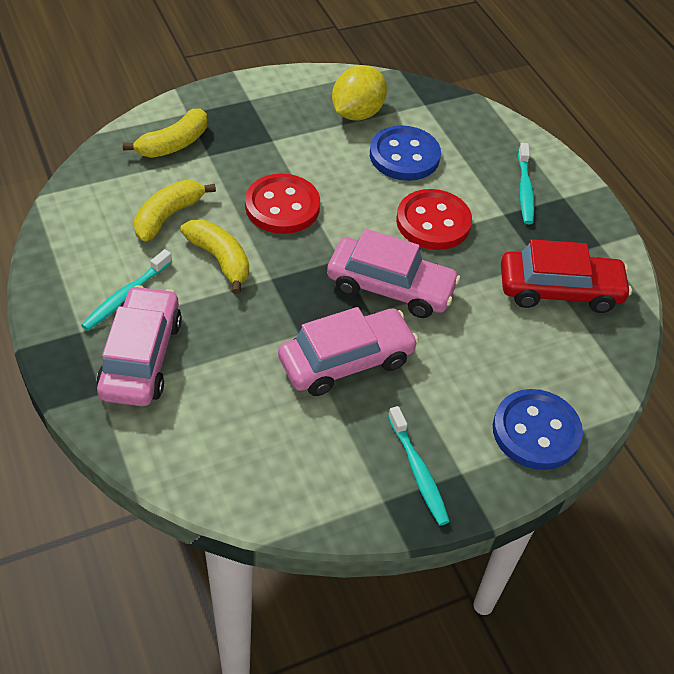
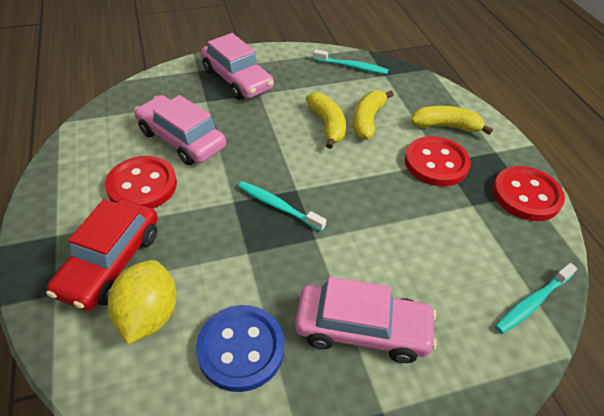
blue button: 2 -> 1
red button: 2 -> 3

